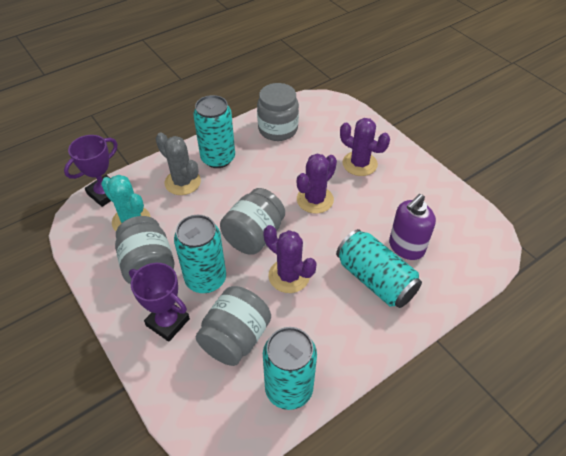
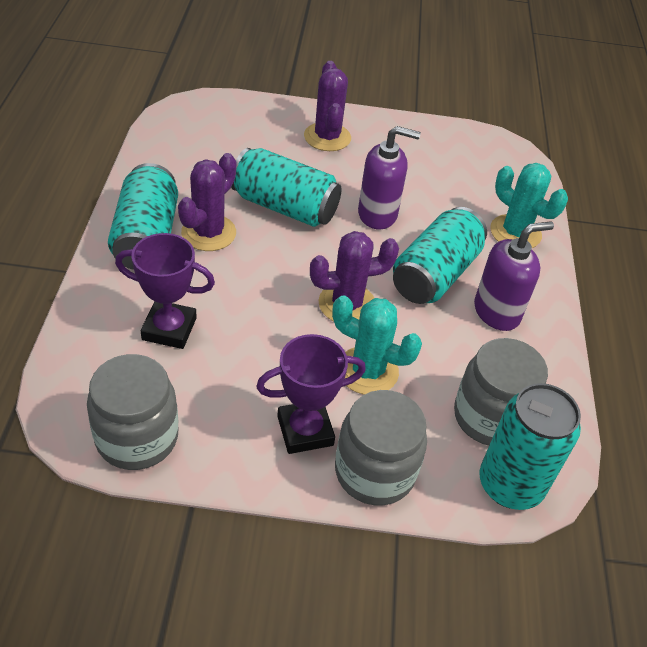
grey cactus: 1 -> 0
grey jar: 4 -> 3
purple soap dispenser: 1 -> 2
turquoise cactus: 1 -> 2

